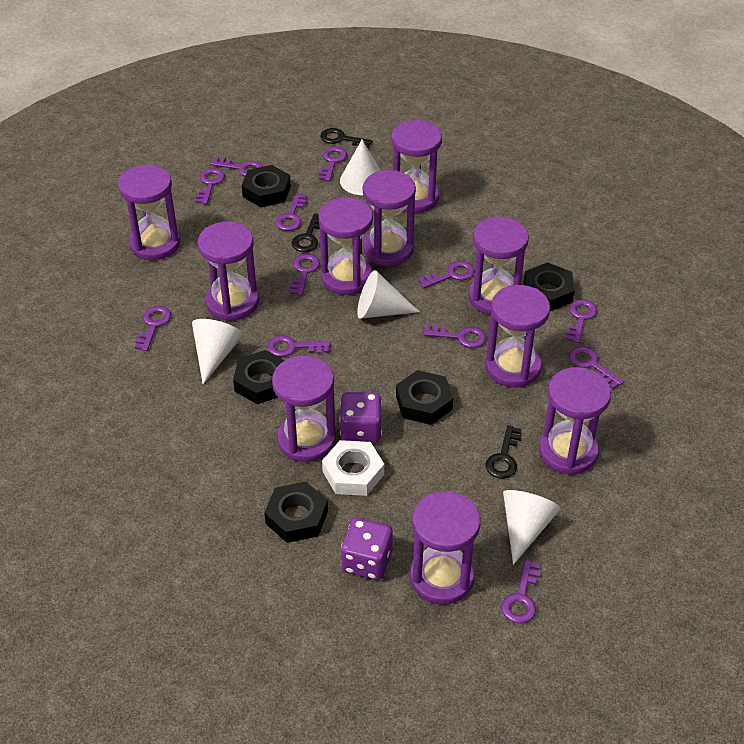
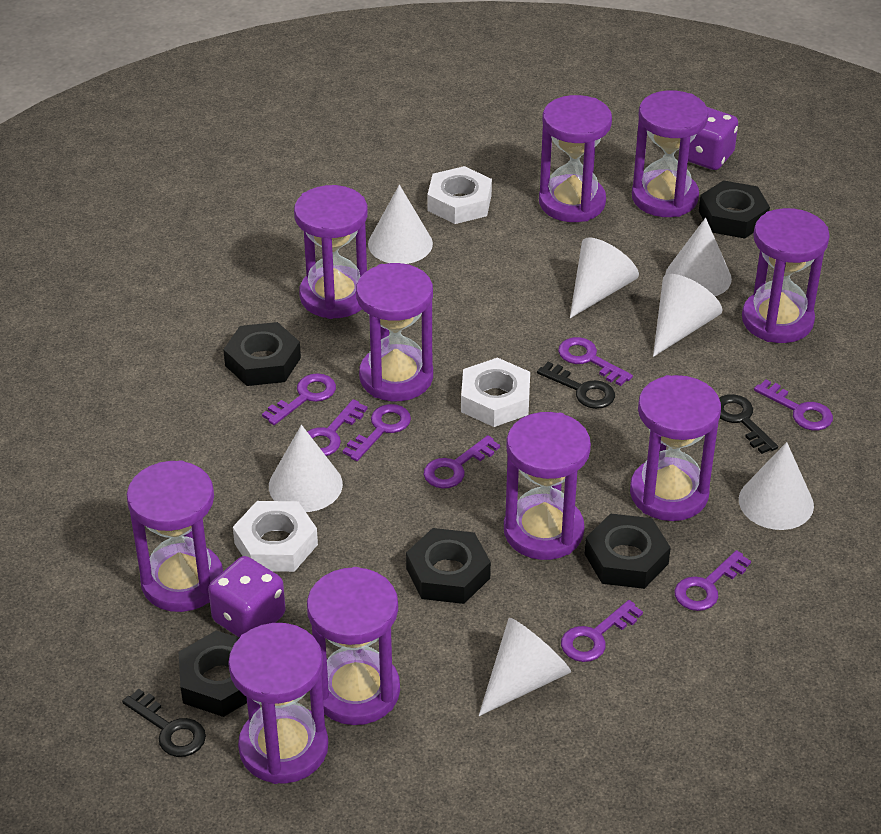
purple key: 12 -> 8
white cone: 4 -> 7
white nut: 1 -> 3

